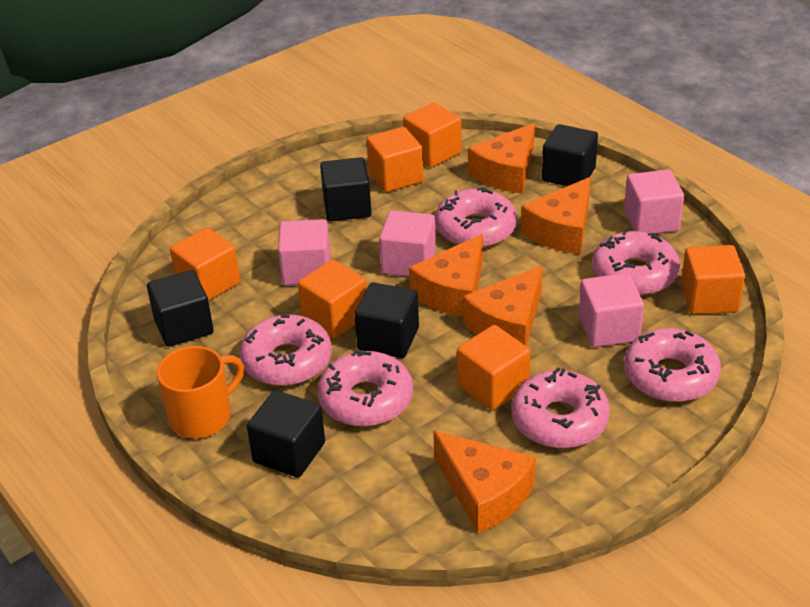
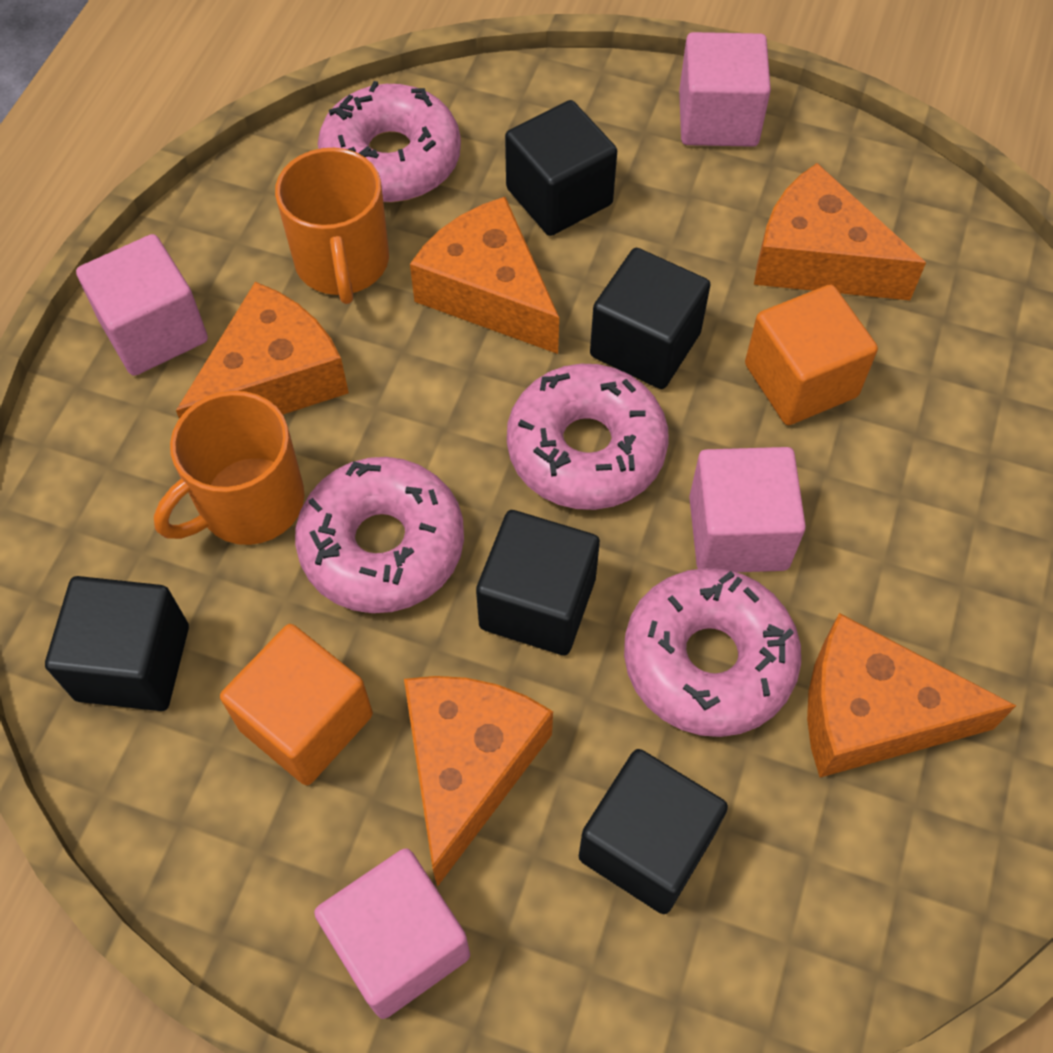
orange cube: 6 -> 2
orange mug: 1 -> 2
pink donut: 6 -> 4

